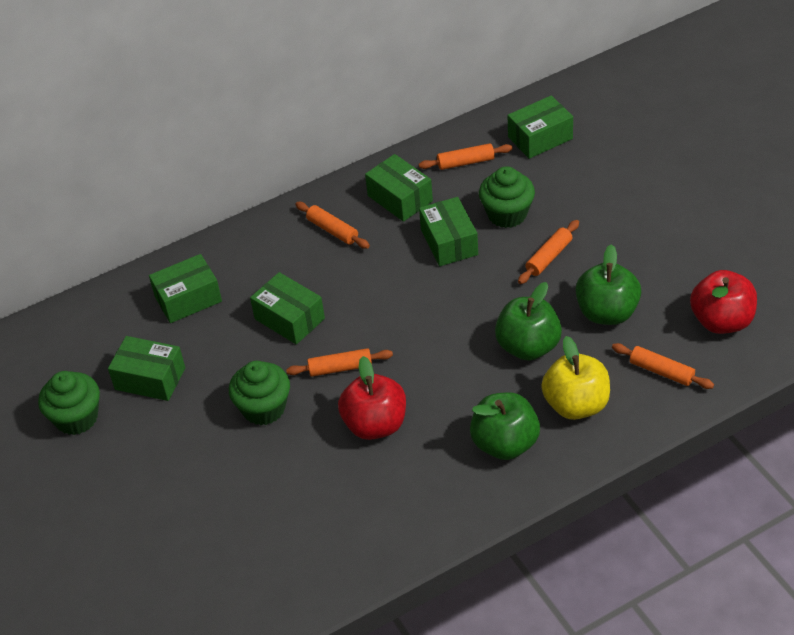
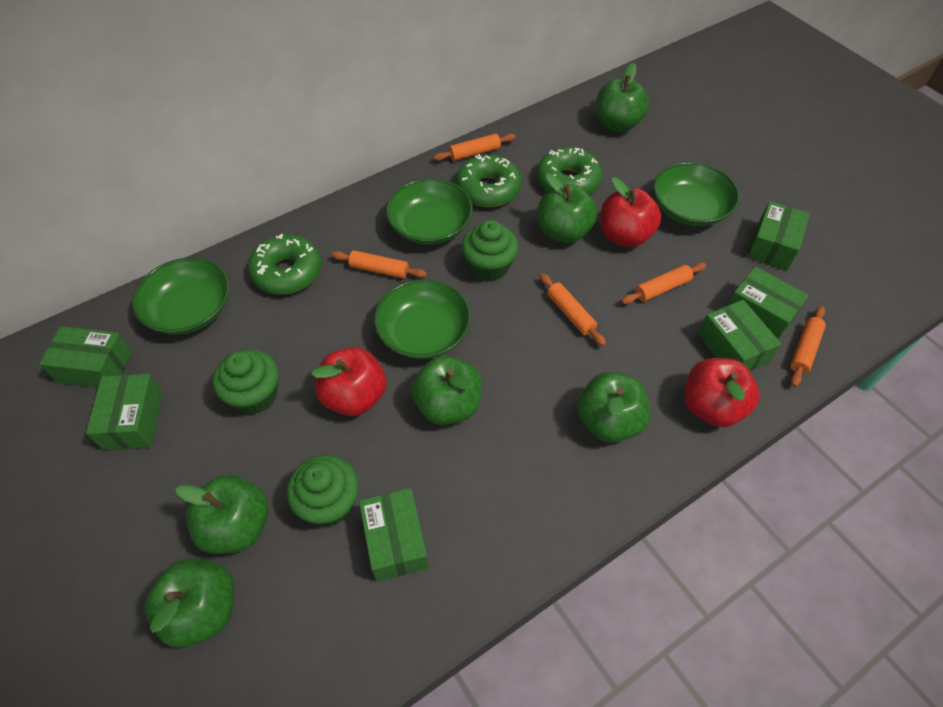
green apple: 3 -> 6
green bowl: 0 -> 4
green donut: 0 -> 3
red apple: 2 -> 3
yellow apple: 1 -> 0

